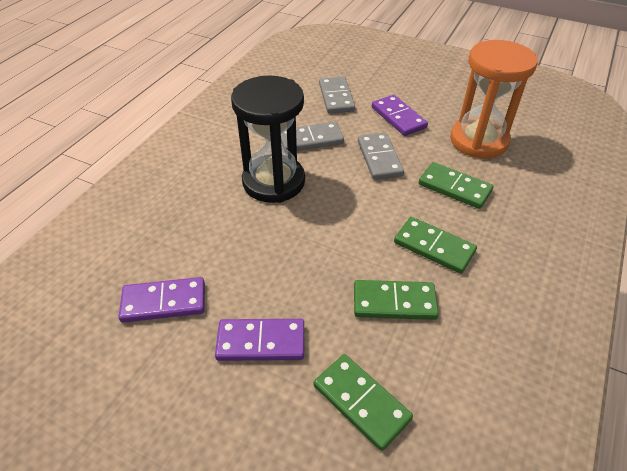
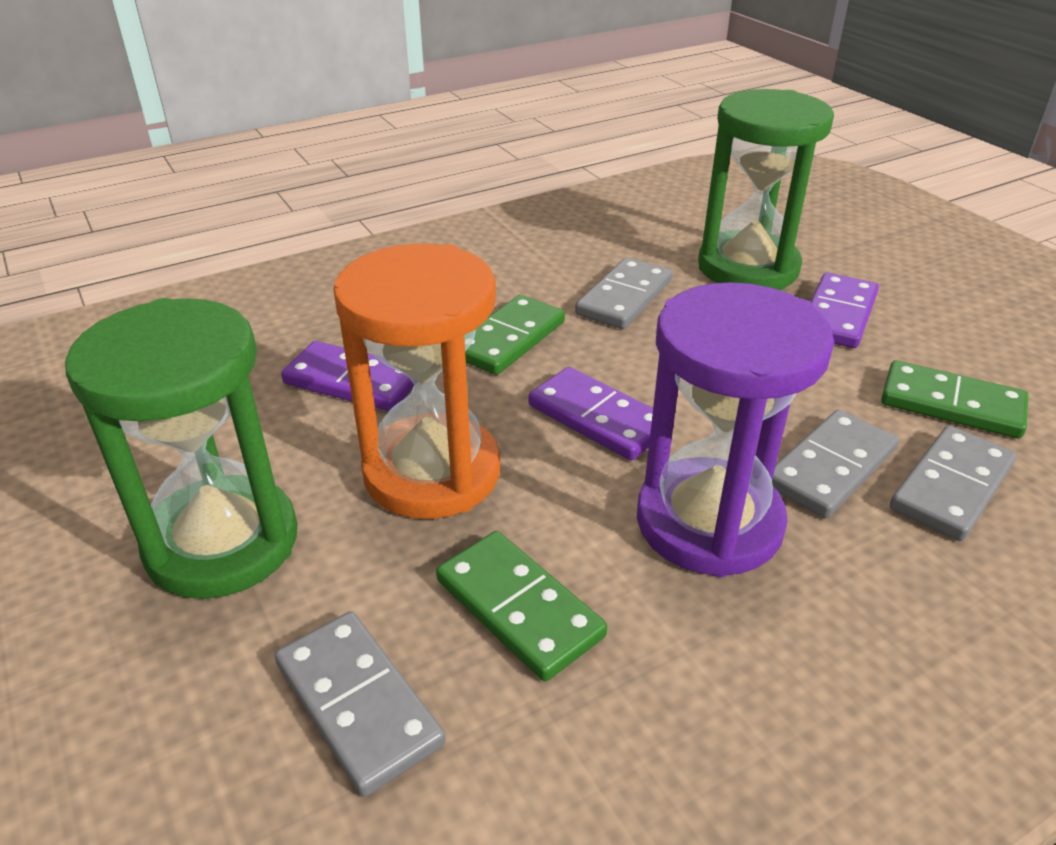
black hourglass: 1 -> 0
green domino: 4 -> 3
green hourglass: 0 -> 2
grey domino: 3 -> 4
purple hourglass: 0 -> 1

